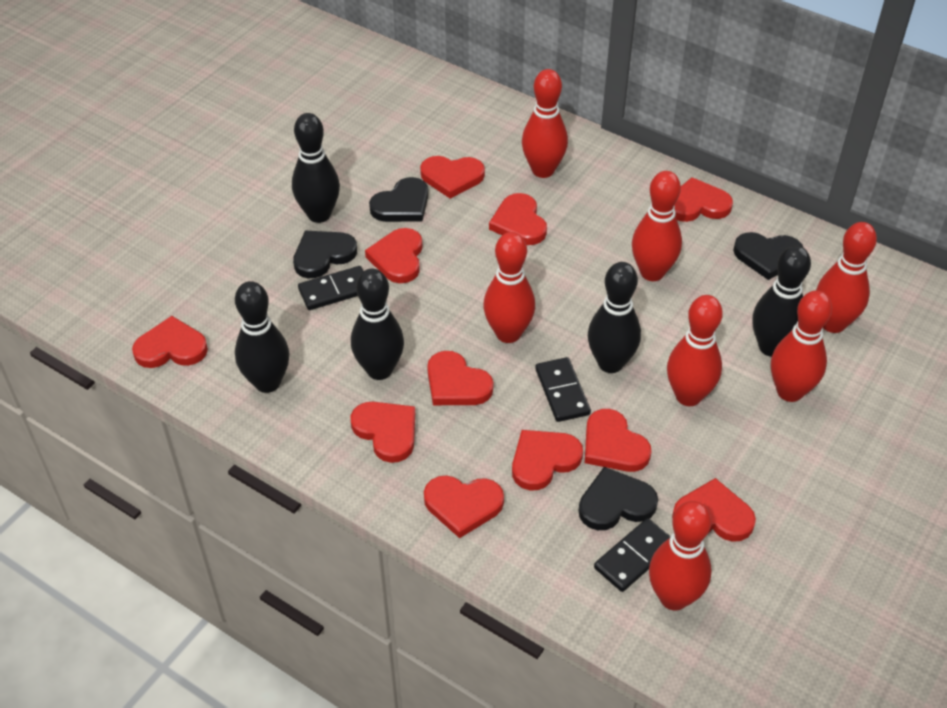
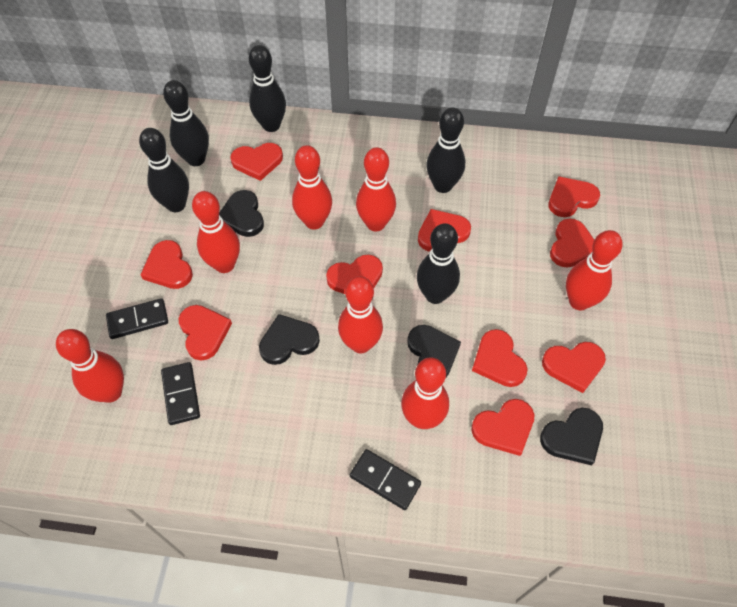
red heart: 11 -> 10

